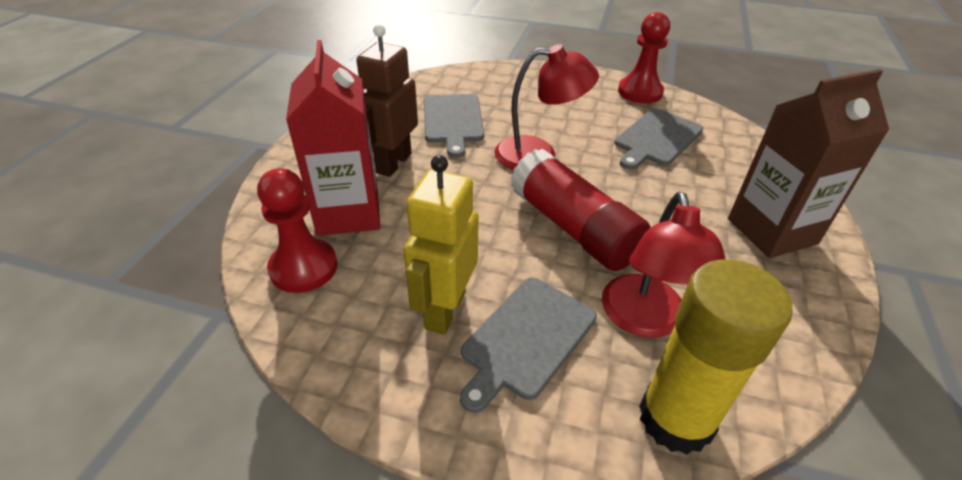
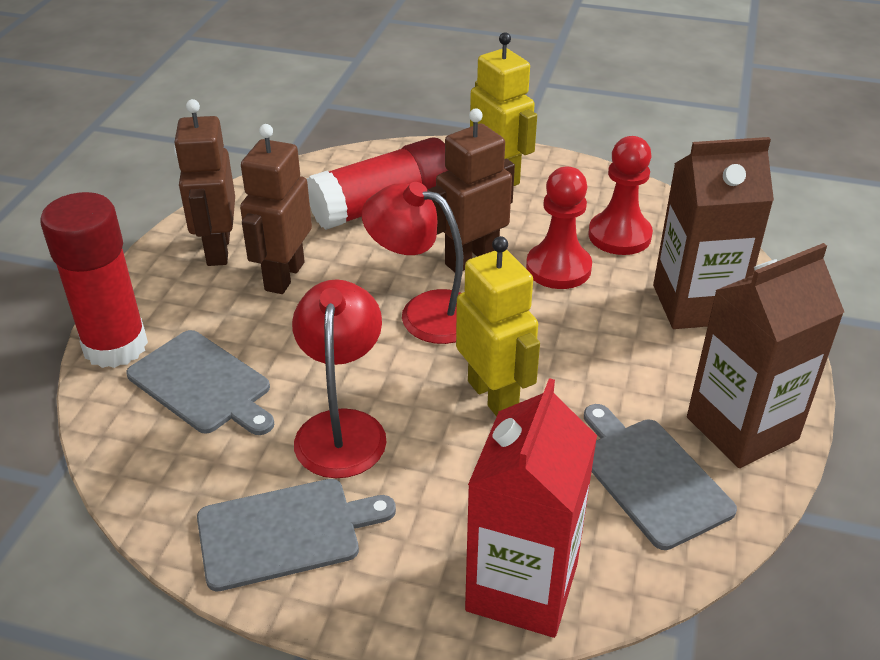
brown carton: 1 -> 2
brown robot: 1 -> 3
red glue stick: 1 -> 2
yellow glue stick: 1 -> 0
yellow robot: 1 -> 2

